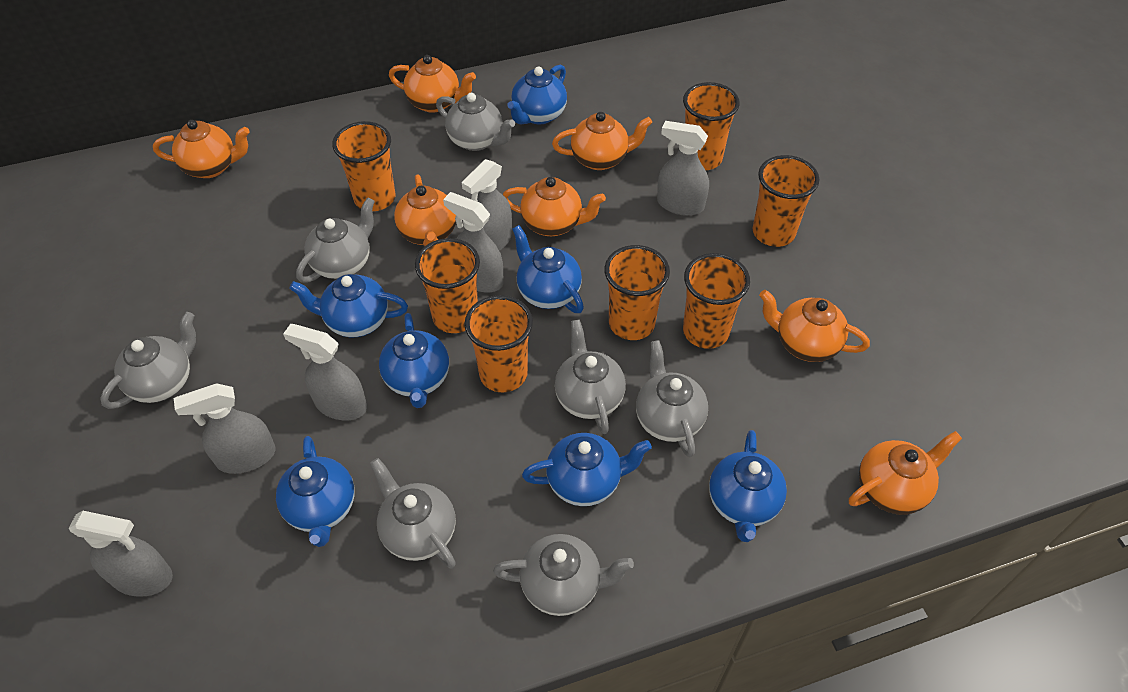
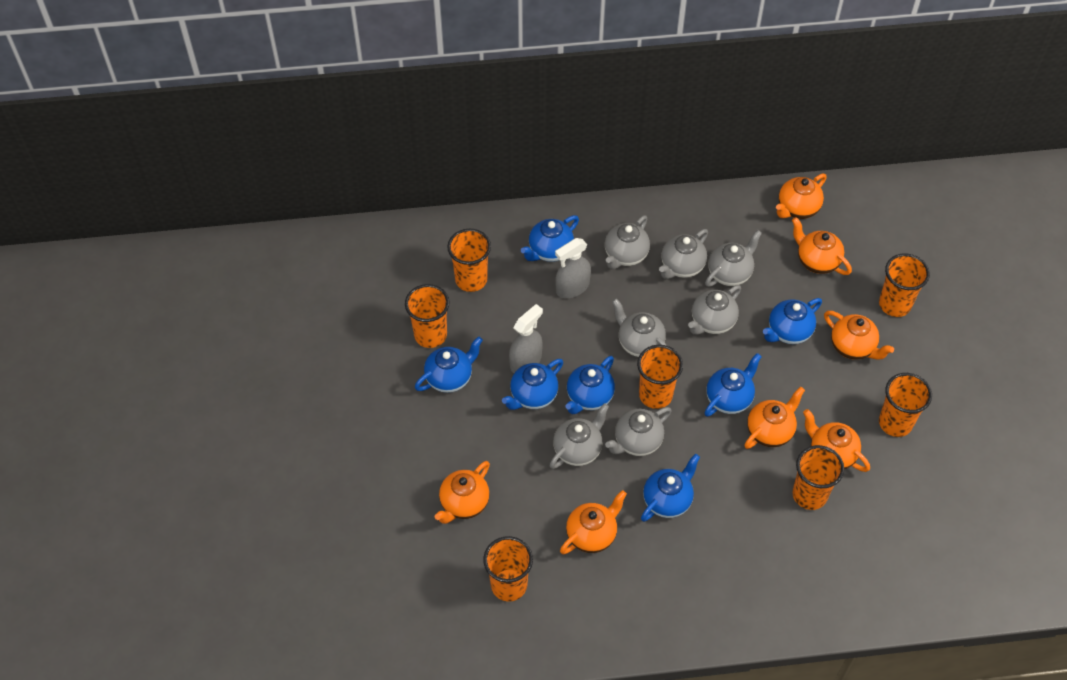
grey spray bottle: 6 -> 2

